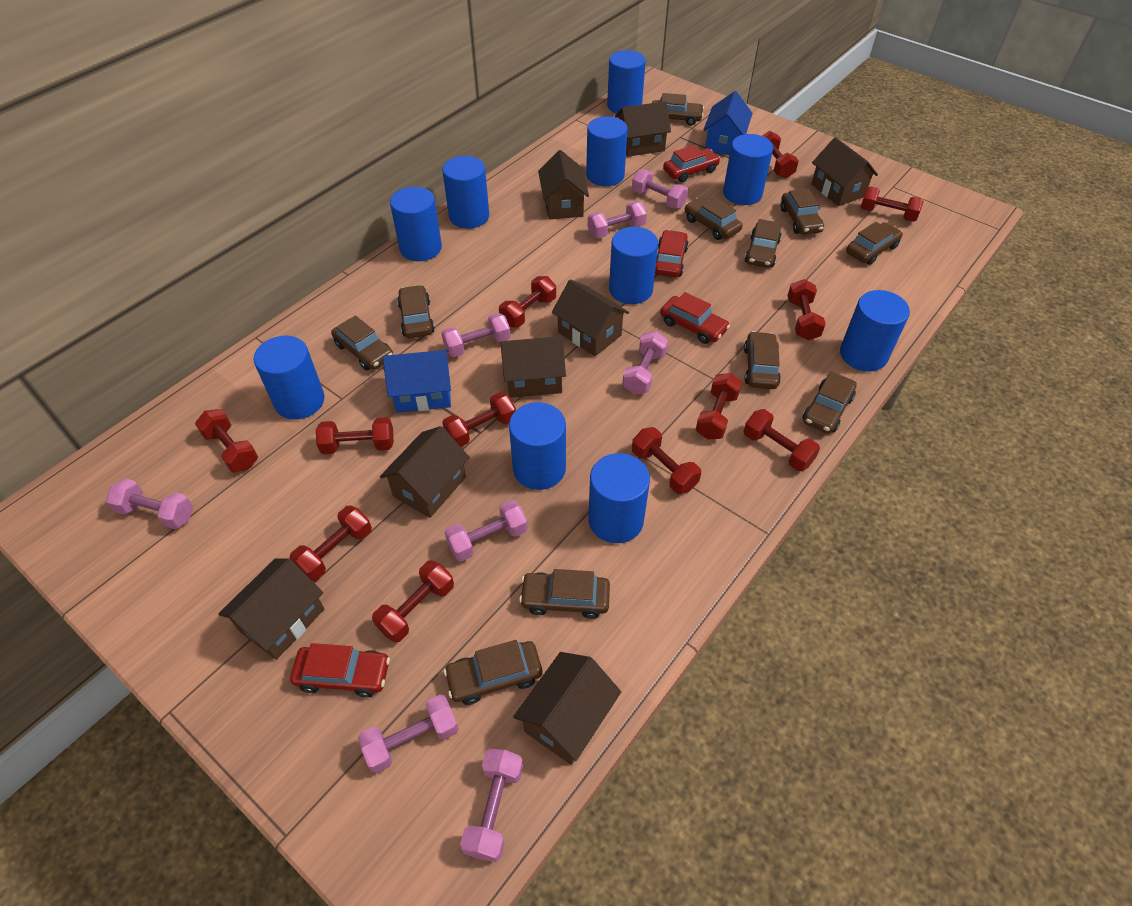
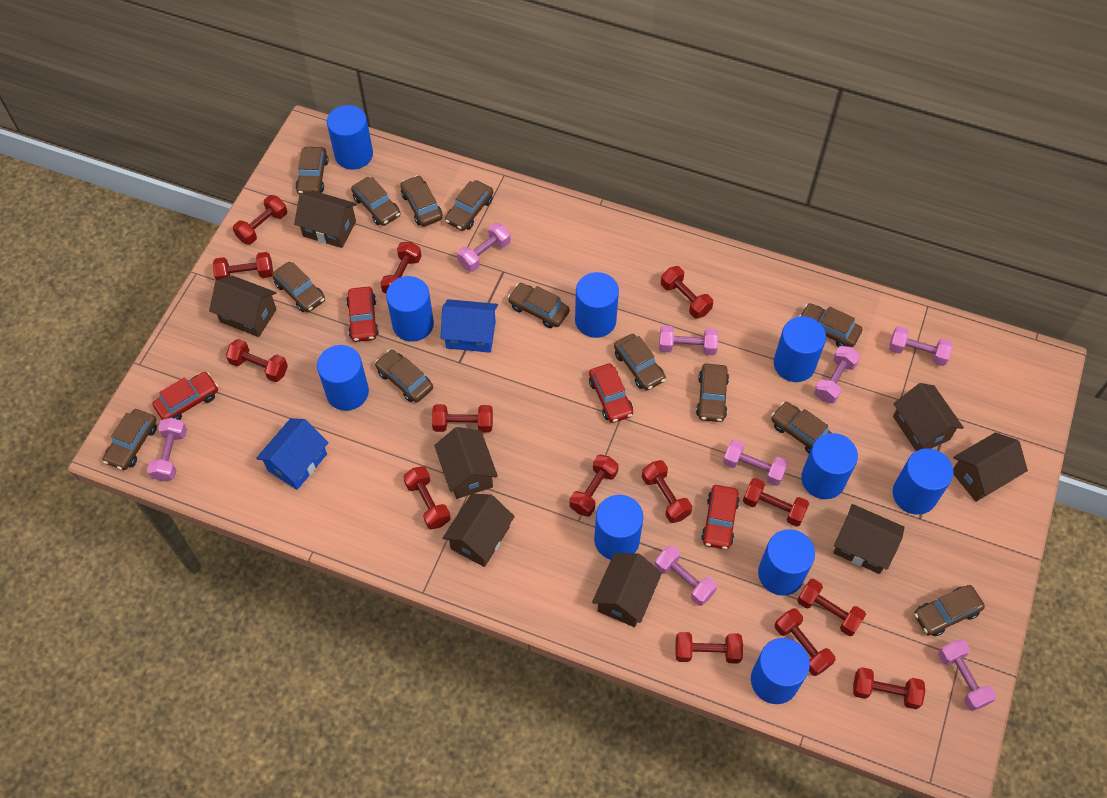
brown car: 11 -> 13
red dumbbell: 12 -> 14

